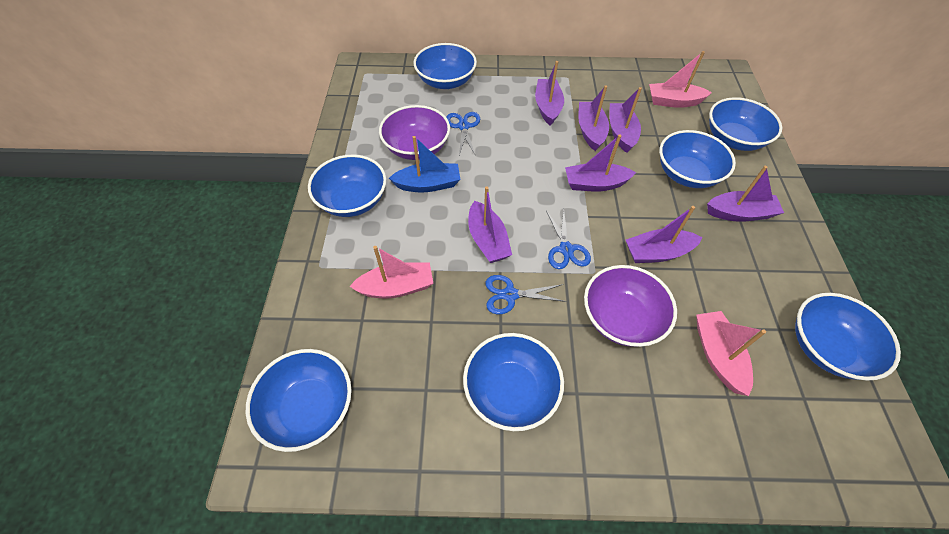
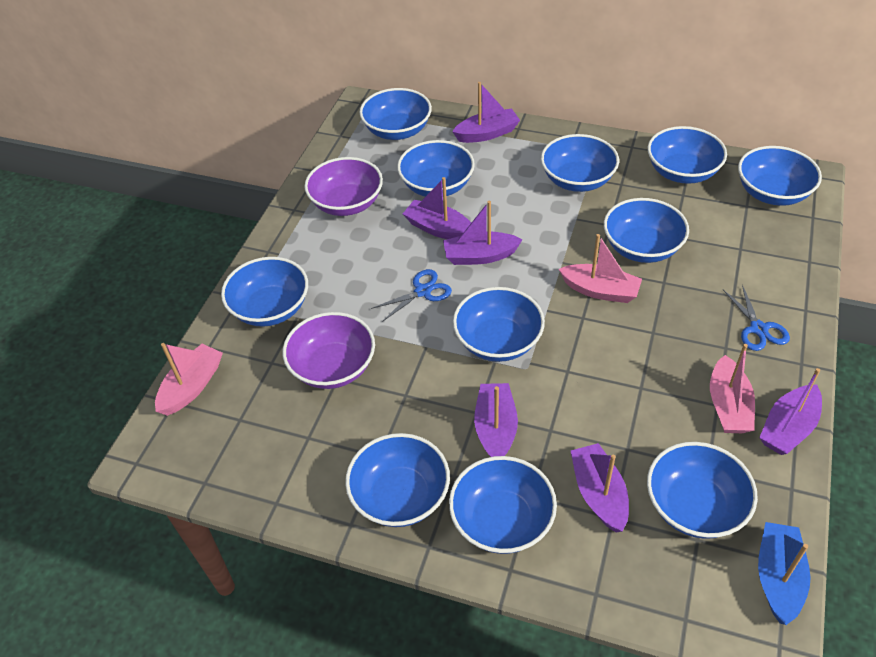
blue bowl: 7 -> 11
blue scissors: 3 -> 2
purple boat: 7 -> 6

